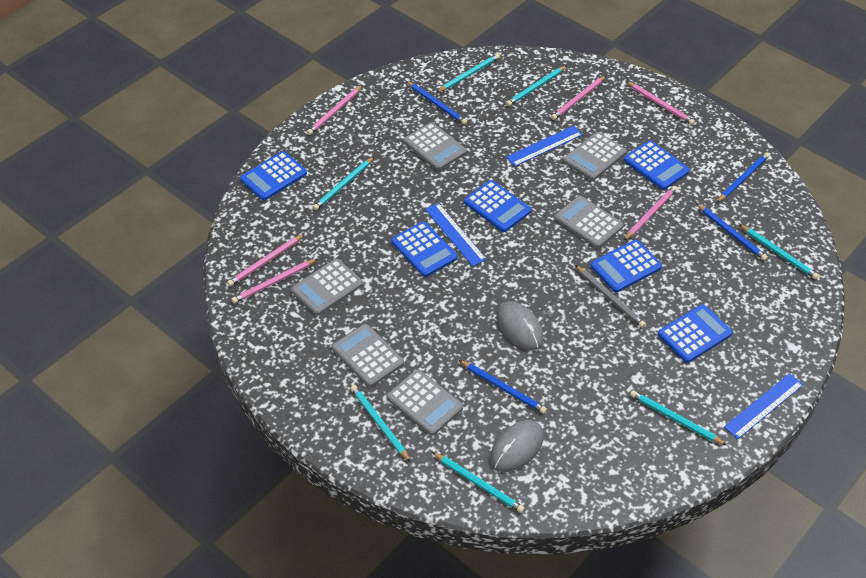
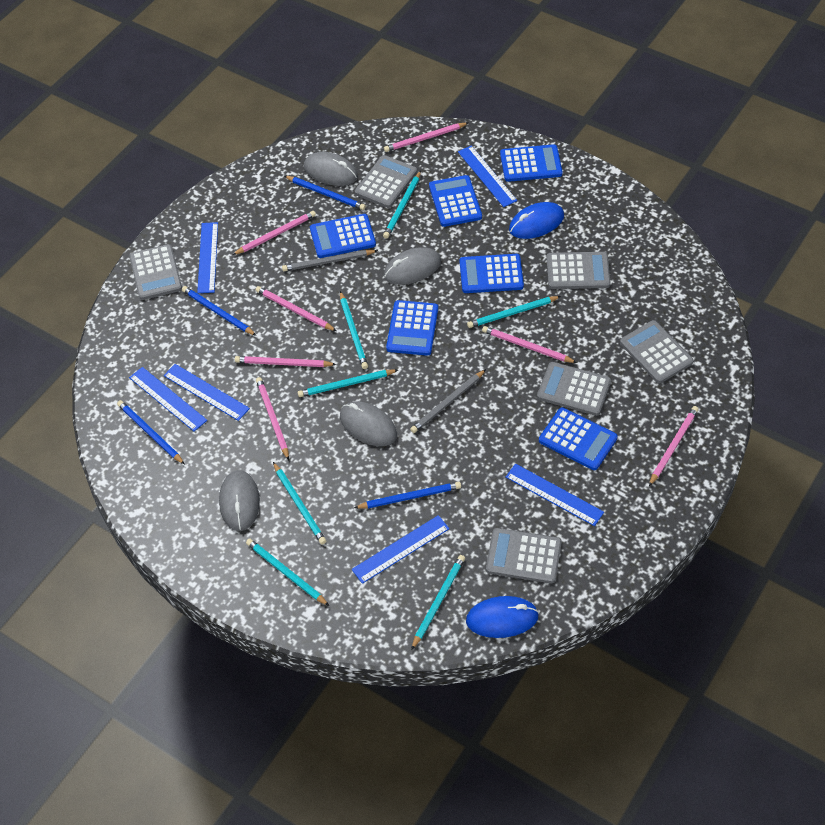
blue mouse: 0 -> 2
blue ruler: 3 -> 6
grey mouse: 2 -> 4
grey pencil: 1 -> 2
pink pencil: 6 -> 7

